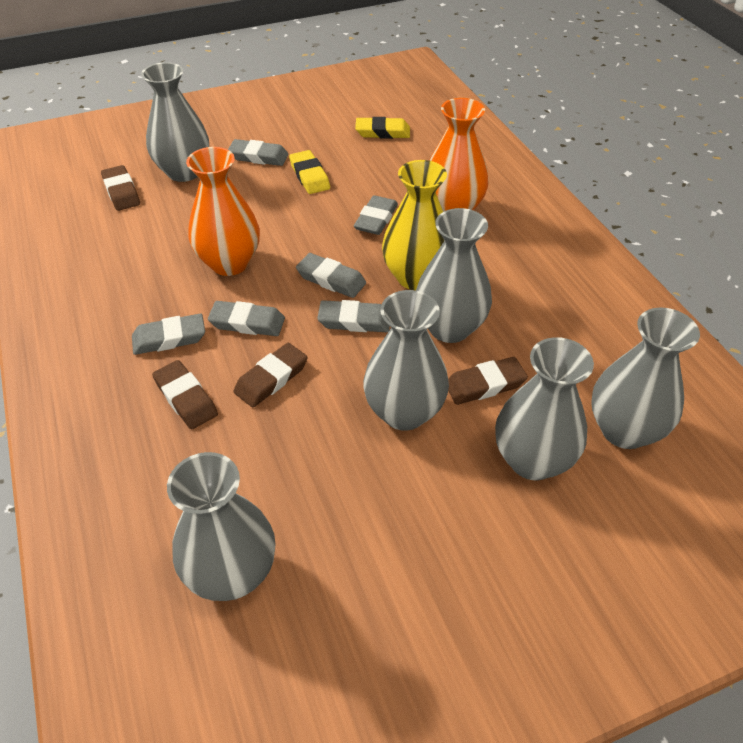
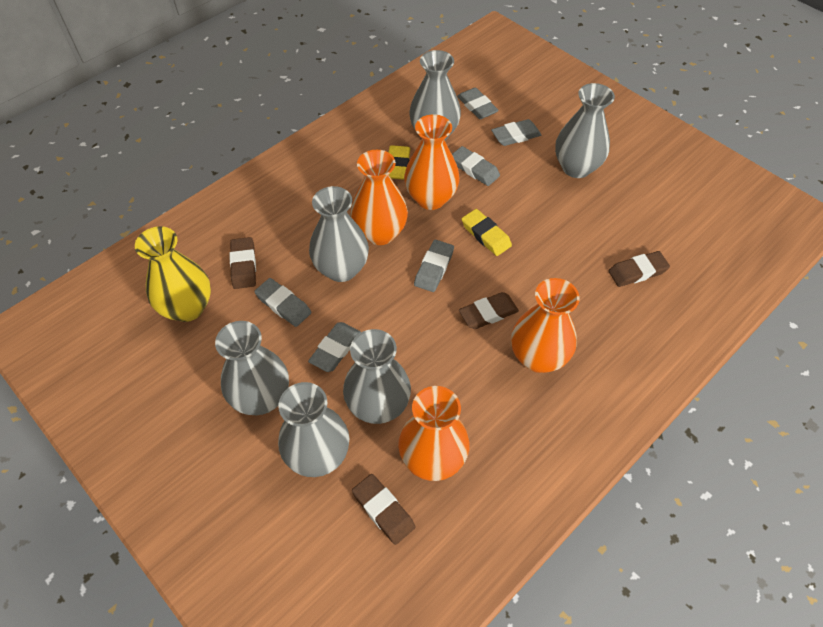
orange vase: 2 -> 4

